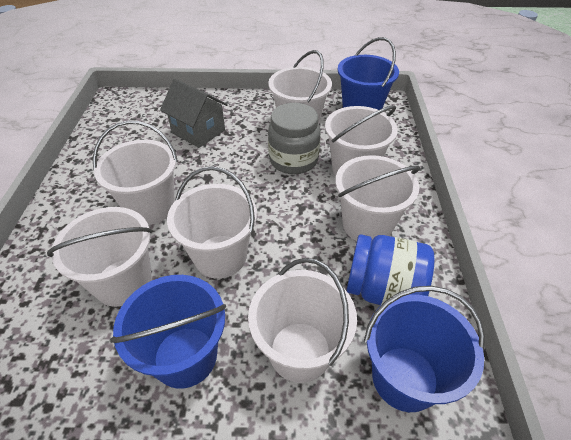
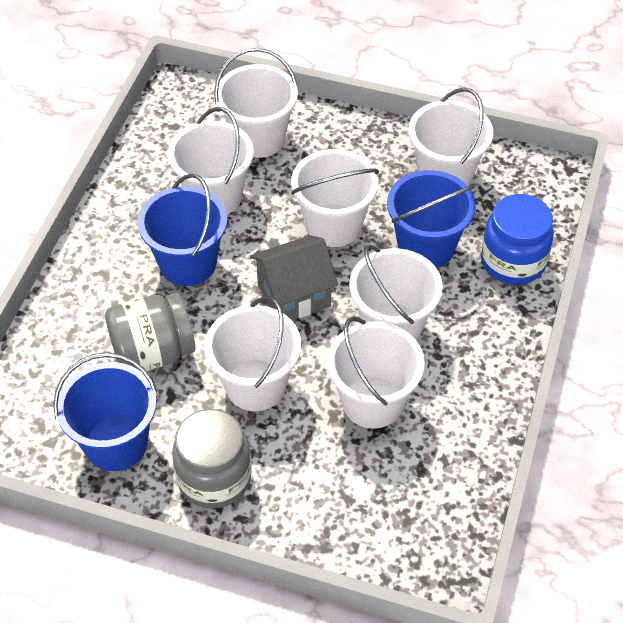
grey jar: 1 -> 2

